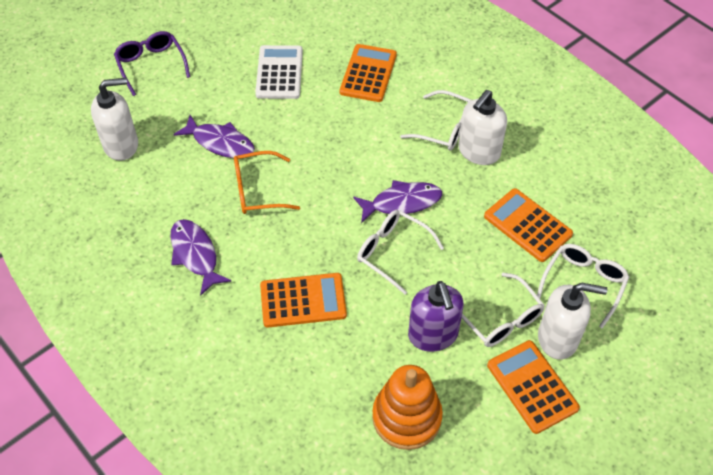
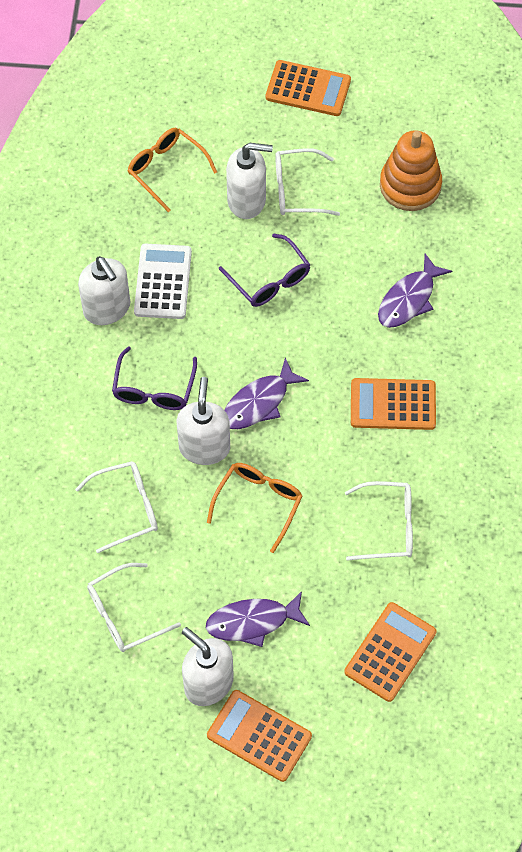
orange glasses: 1 -> 2
purple glasses: 1 -> 2
purple soap dispenser: 1 -> 0
white soap dispenser: 3 -> 4

